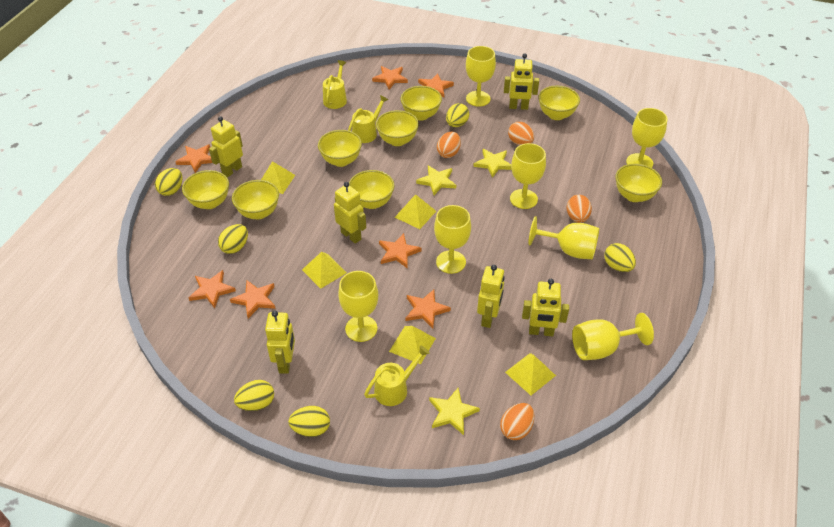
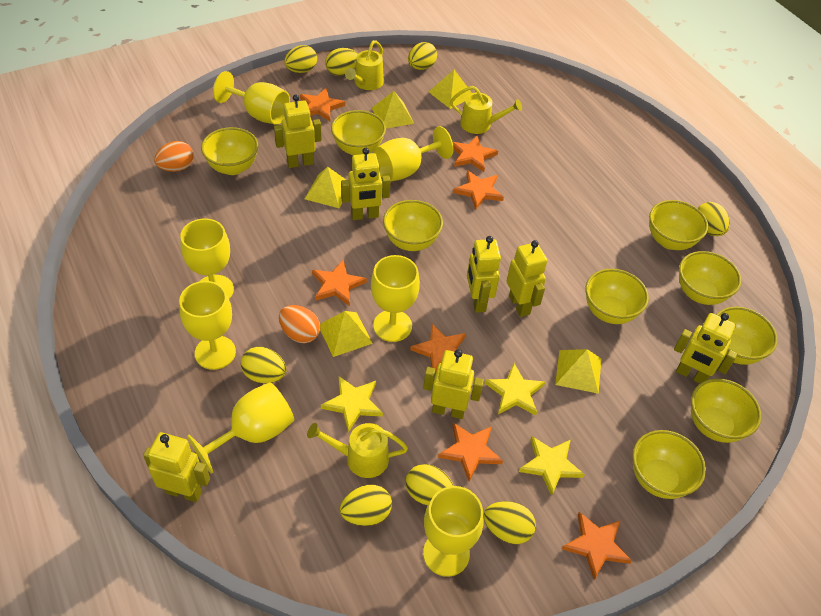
orange egg: 4 -> 2
yellow bowl: 8 -> 9
yellow egg: 6 -> 8
yellow robot: 6 -> 7

